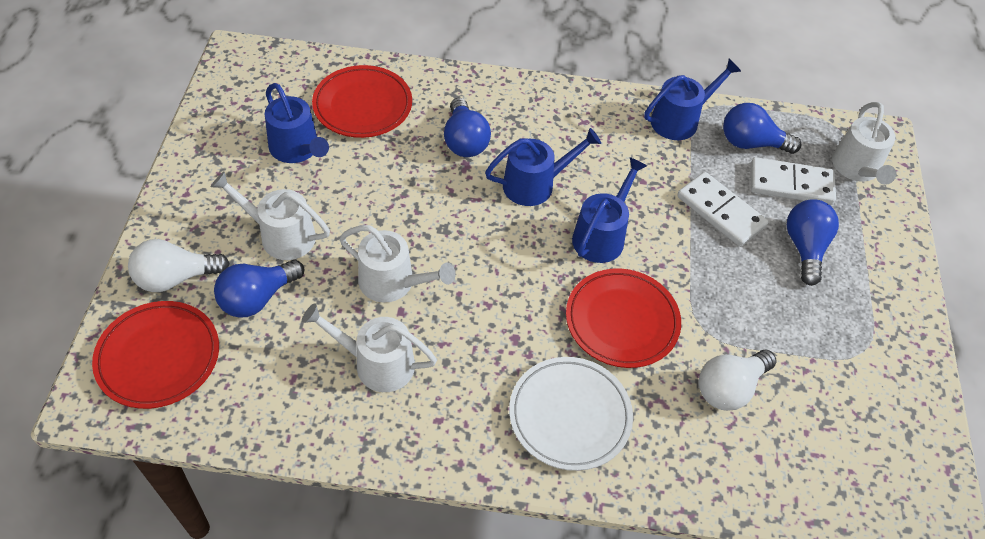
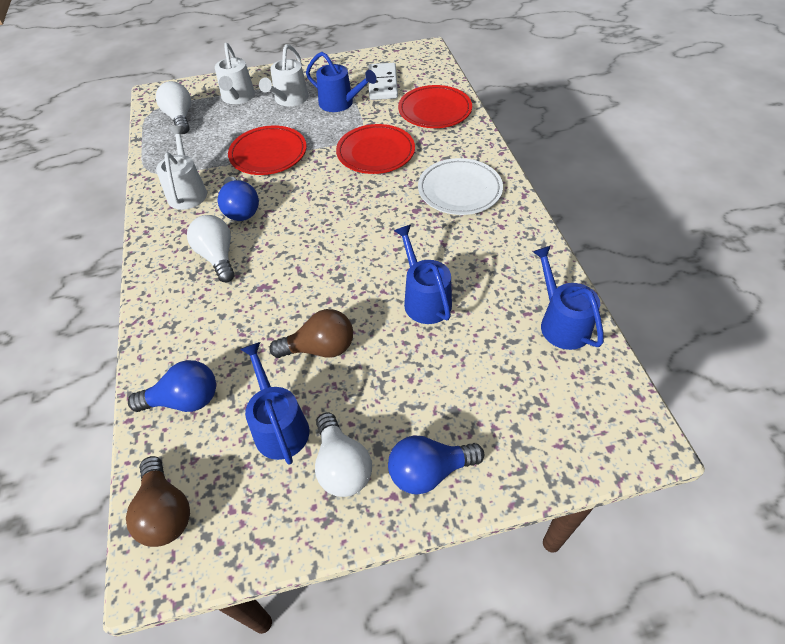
blue light bulb: 4 -> 3
brown light bulb: 0 -> 2
white domino: 2 -> 1
white light bulb: 2 -> 3
white watering can: 4 -> 3

